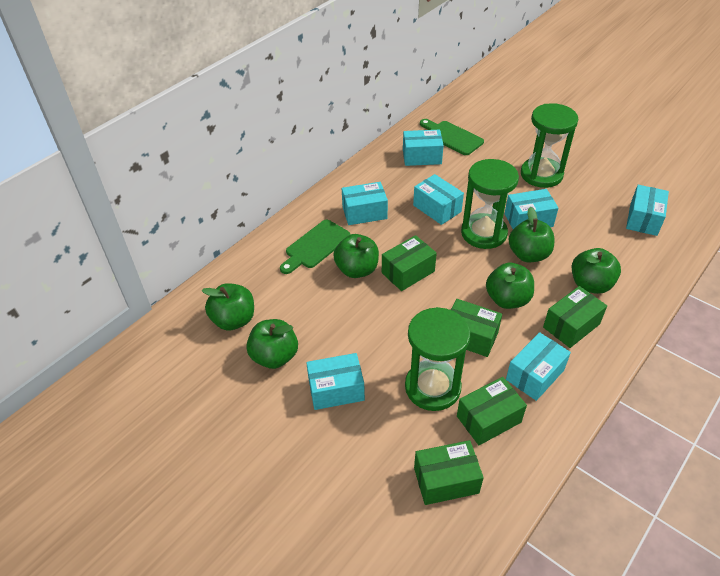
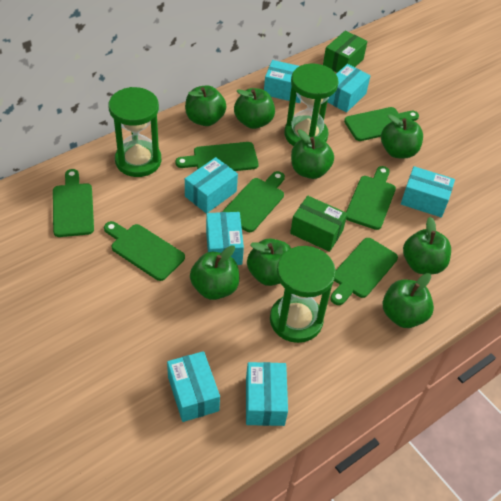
green apple: 6 -> 8
green box: 5 -> 2
green cutting board: 2 -> 7

